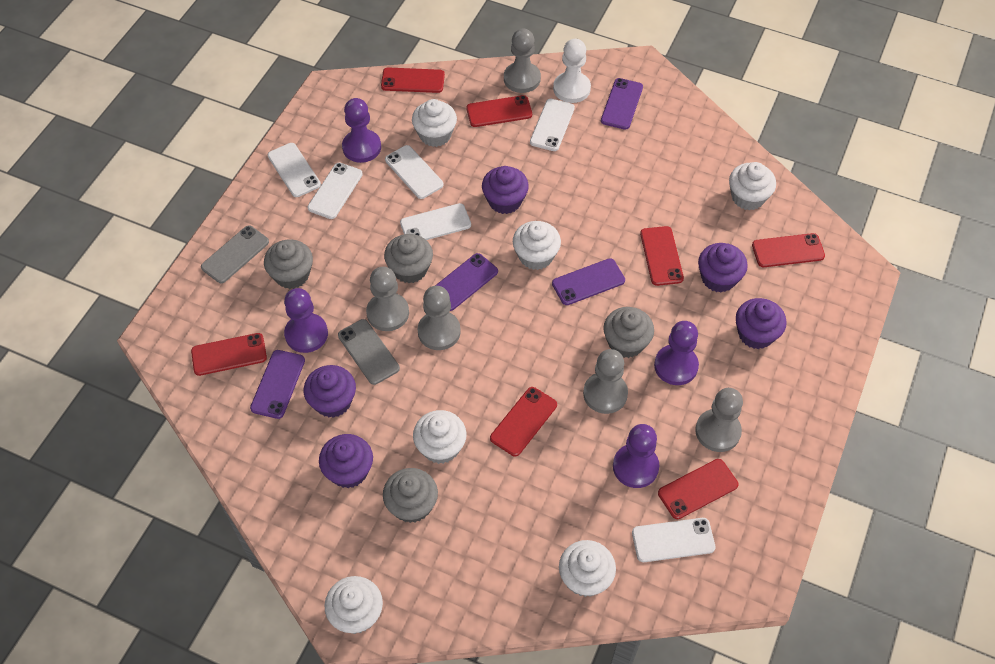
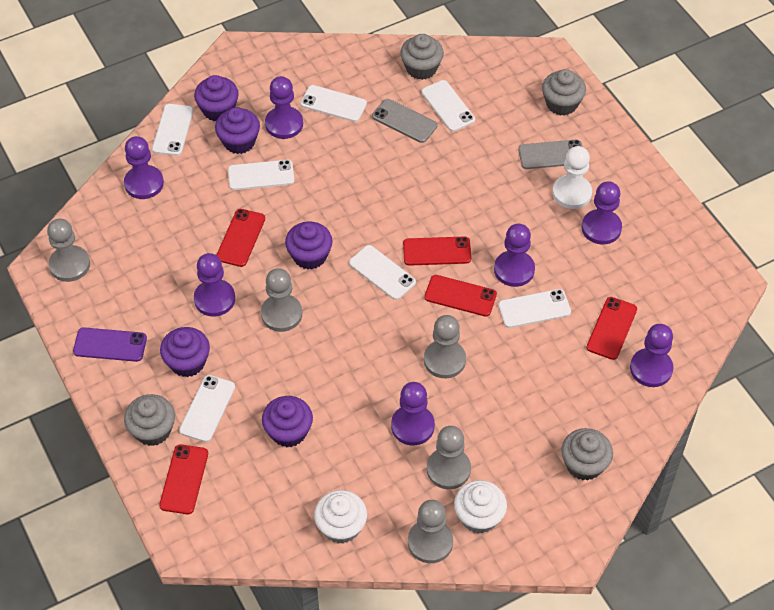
purple pawn: 4 -> 7
purple phone: 4 -> 1
red phone: 7 -> 5
white cupcake: 6 -> 2
white phone: 6 -> 7

